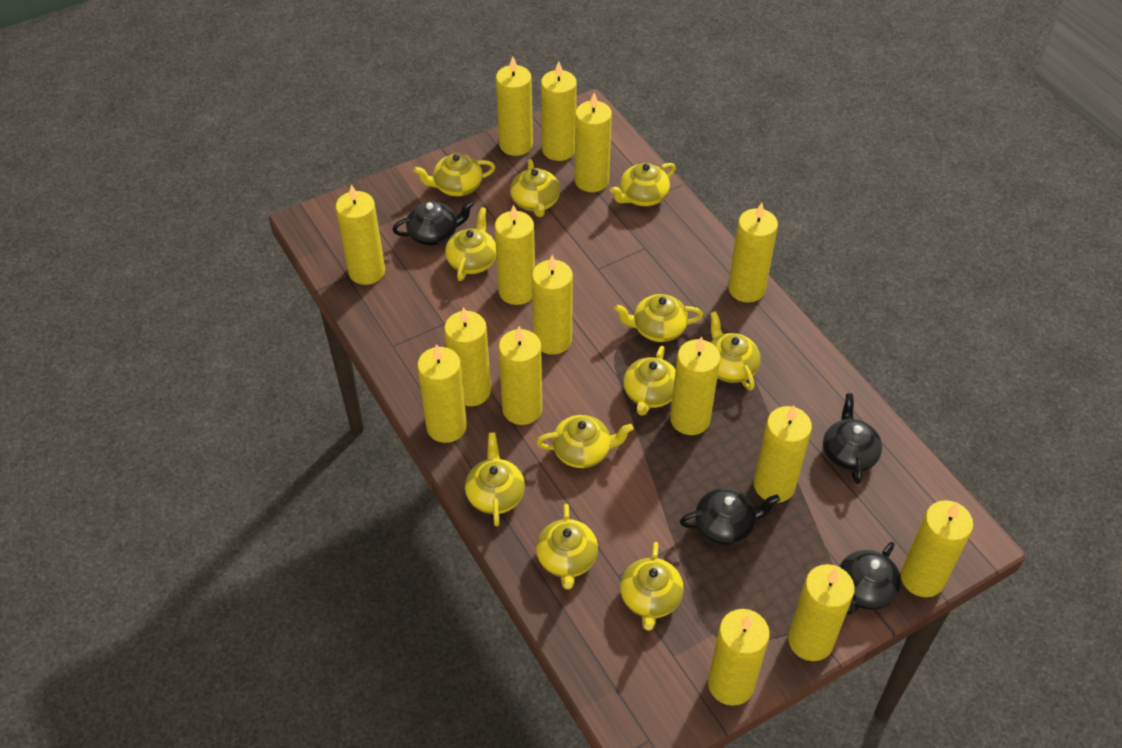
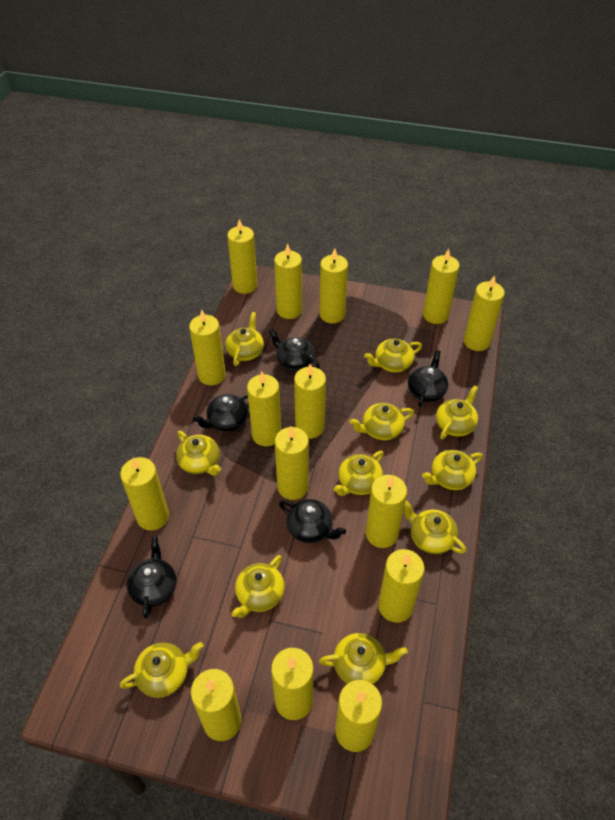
black teapot: 4 -> 5

